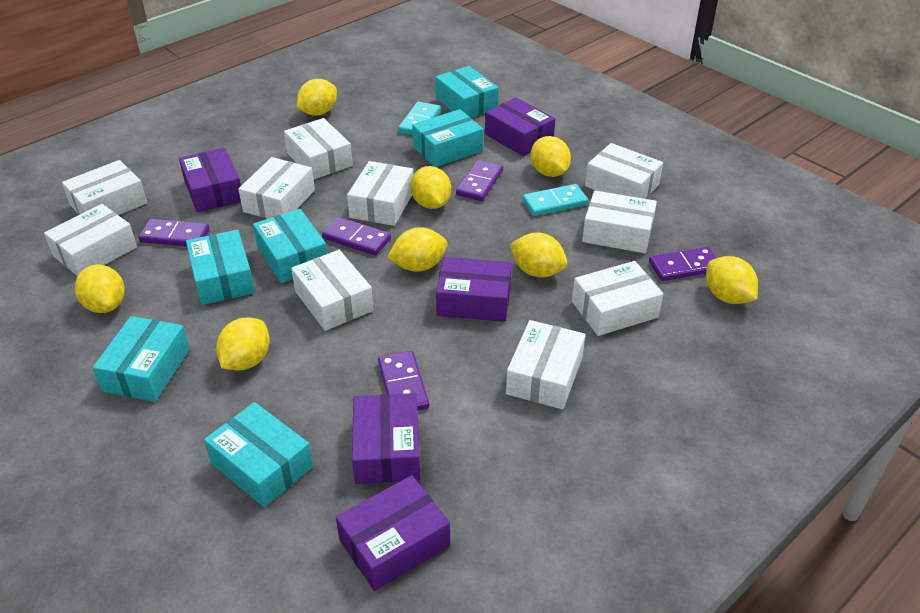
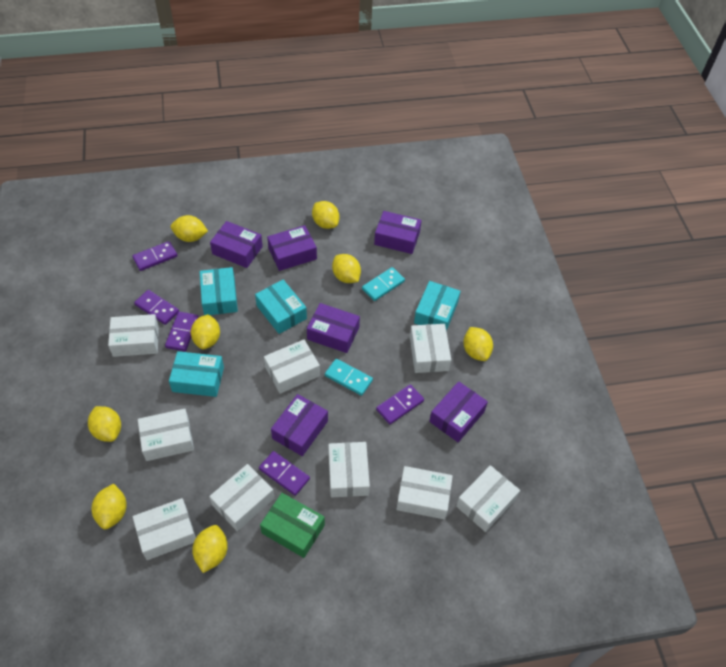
green box: 0 -> 1
purple box: 5 -> 6
turquoise box: 6 -> 4
white box: 10 -> 9

